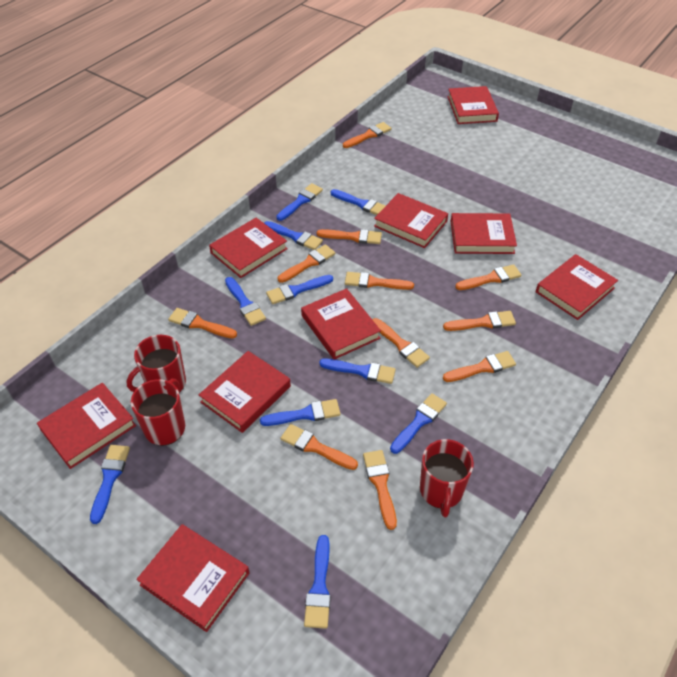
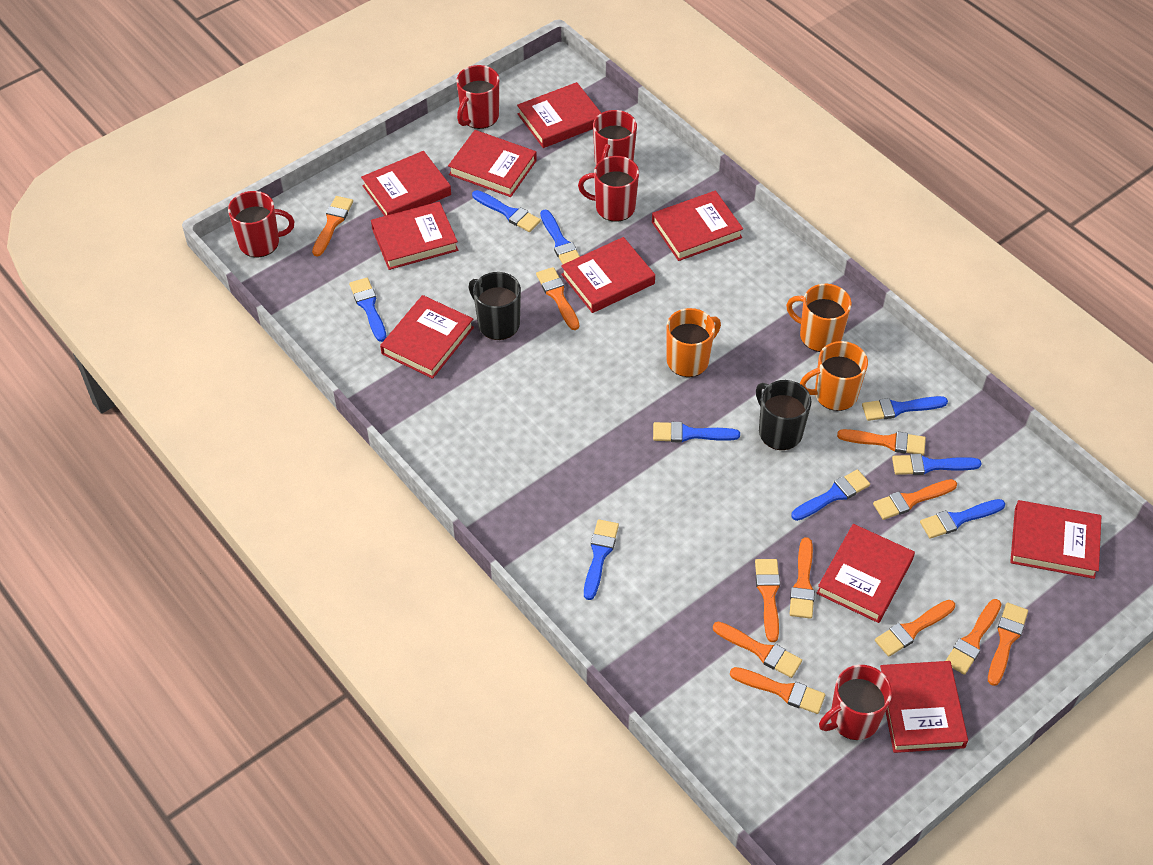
black mug: 0 -> 2
blue brush: 10 -> 9
orange mug: 0 -> 3
red book: 9 -> 10
red mug: 3 -> 5

